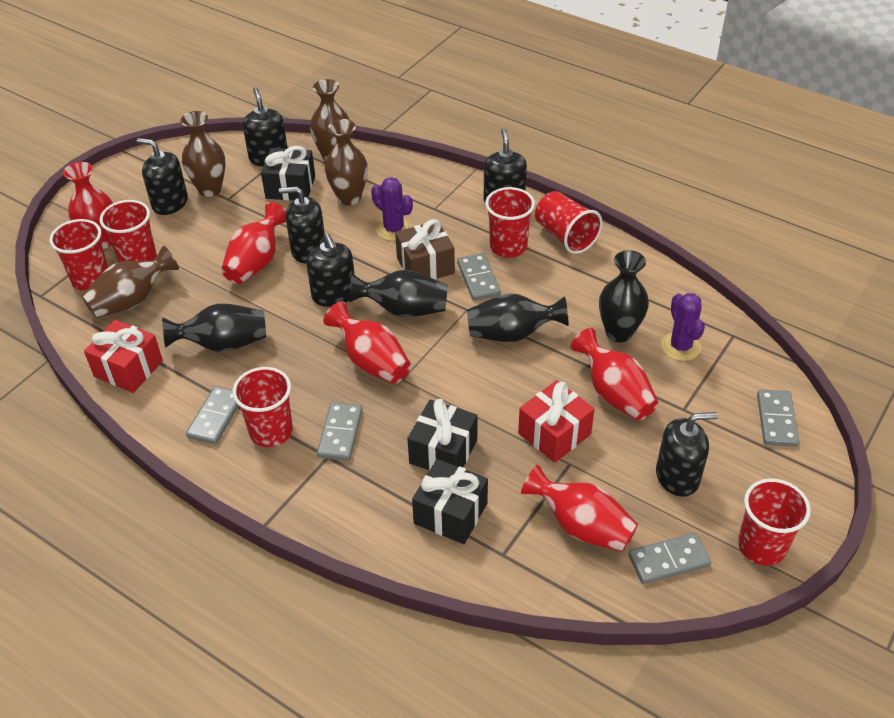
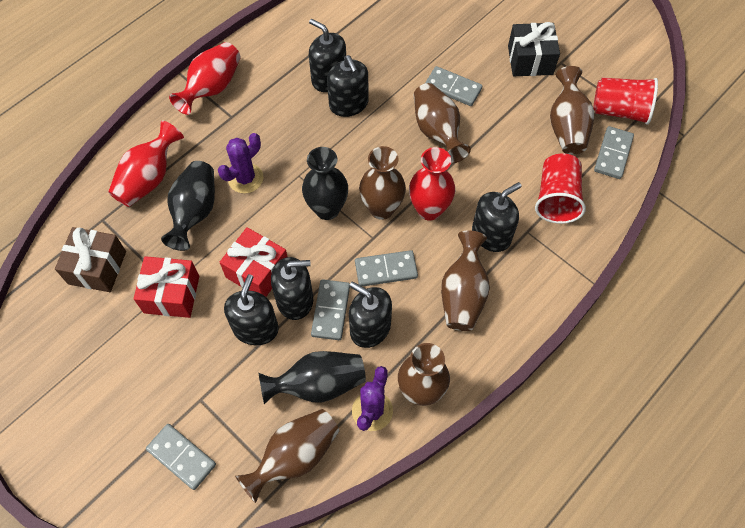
black gift: 3 -> 1
black vase: 4 -> 3
brown vase: 4 -> 6
red cup: 6 -> 2
red vase: 5 -> 3

